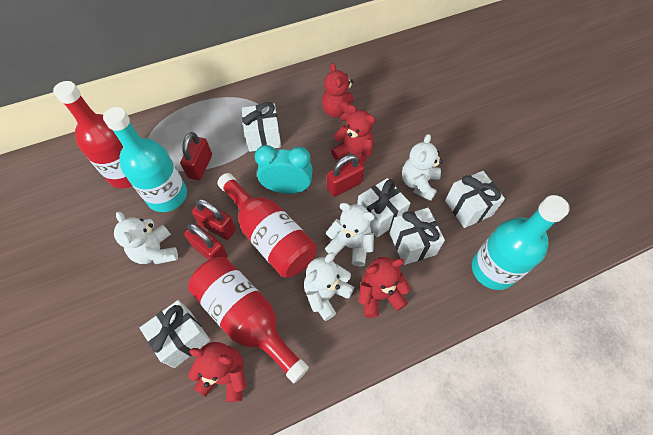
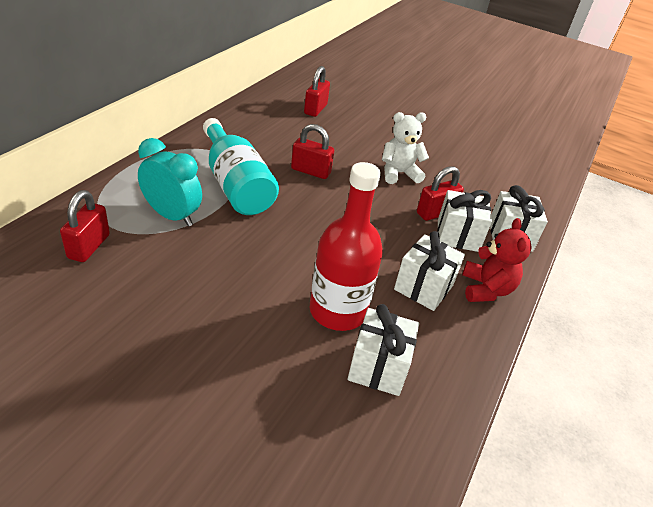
red bottle: 3 -> 1
red teddy bear: 4 -> 1
turquoise bottle: 2 -> 1
white gift: 5 -> 4
white teddy bear: 4 -> 1

